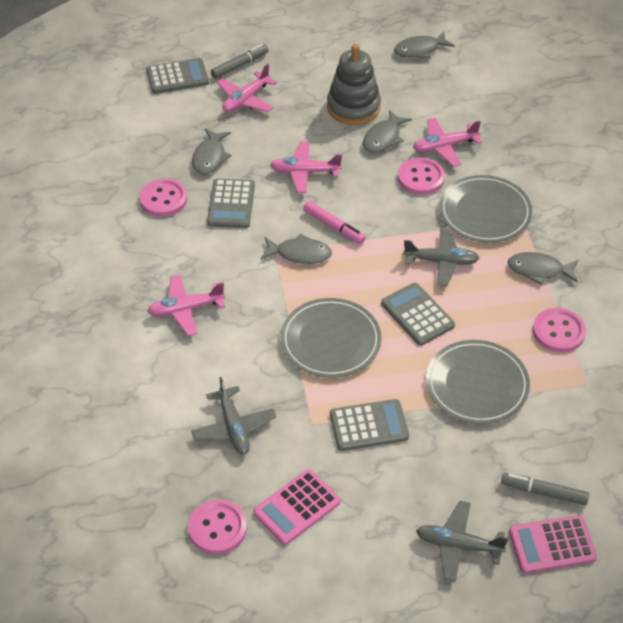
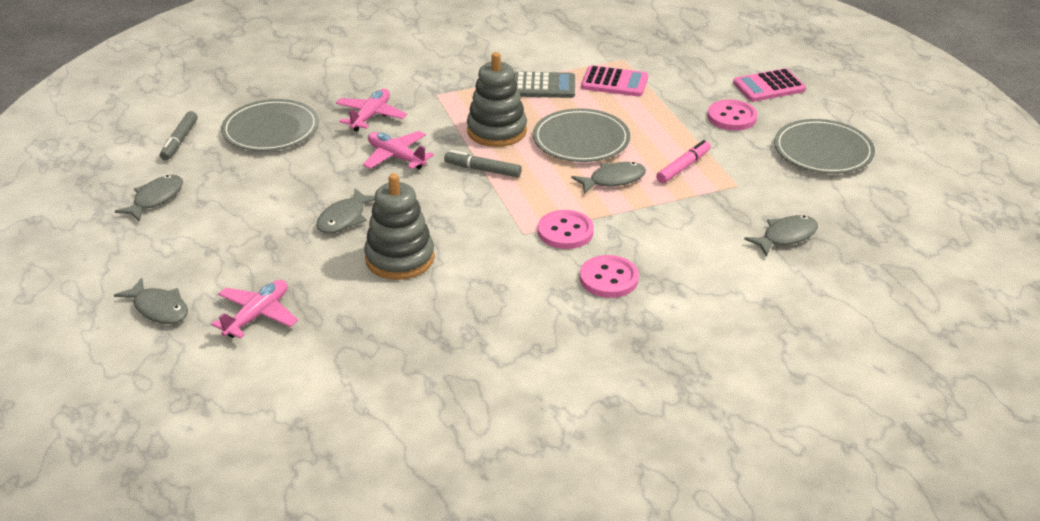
grey calculator: 4 -> 1
grey plane: 3 -> 0
grey stacking toy: 1 -> 2
pink button: 4 -> 3
pink plane: 4 -> 3

